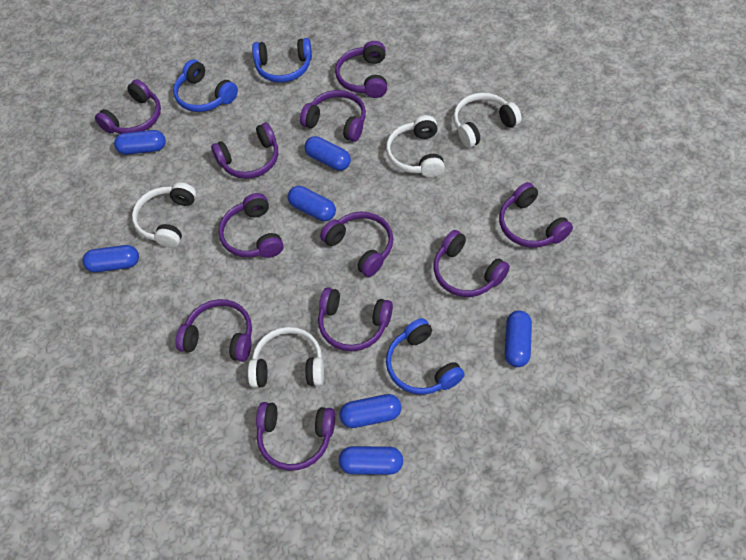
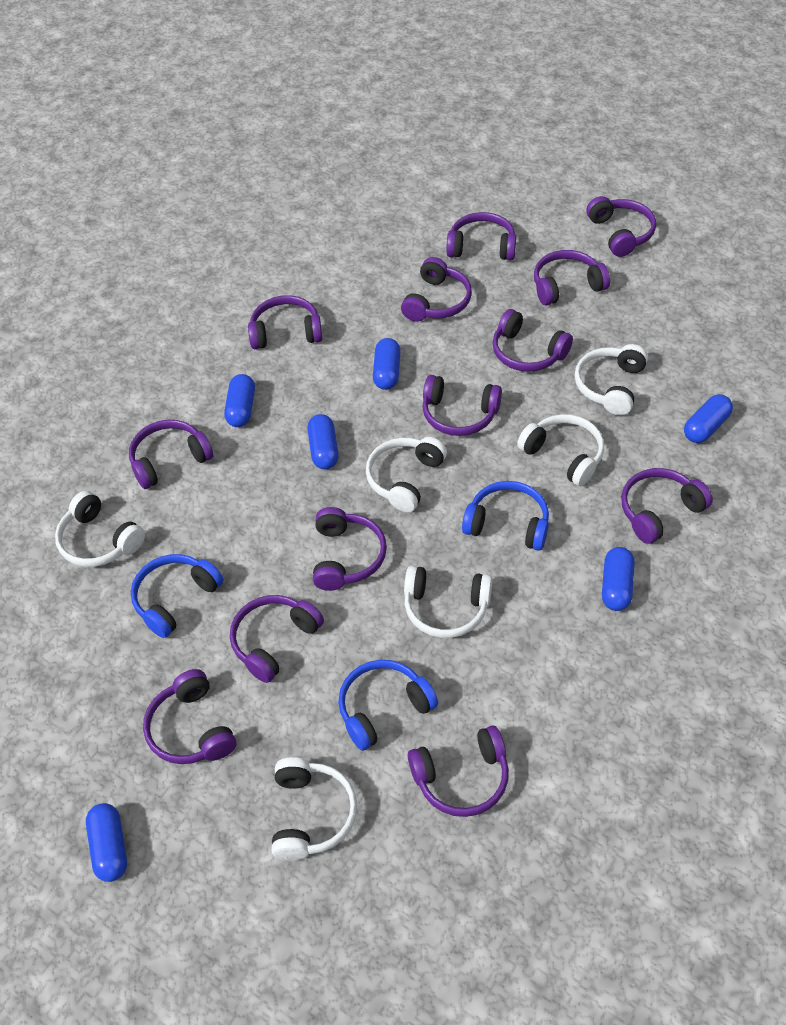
blue capsule: 7 -> 6
purple headphones: 11 -> 13
white headphones: 4 -> 6

